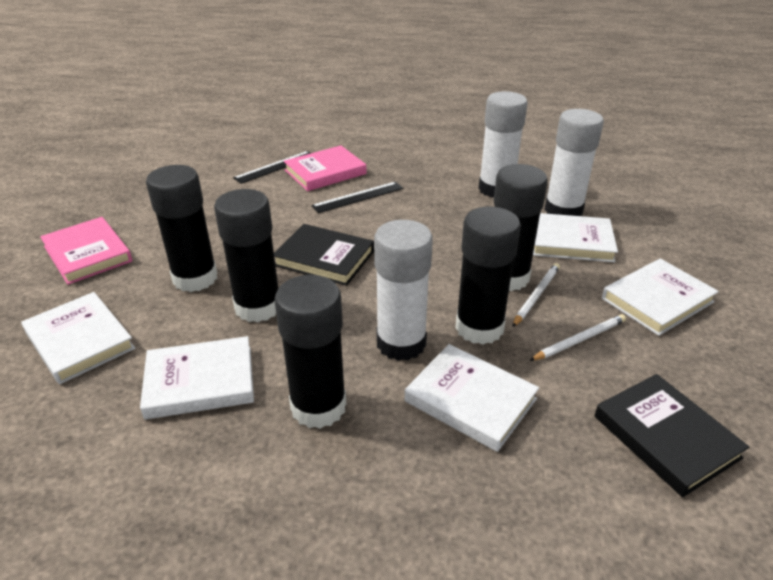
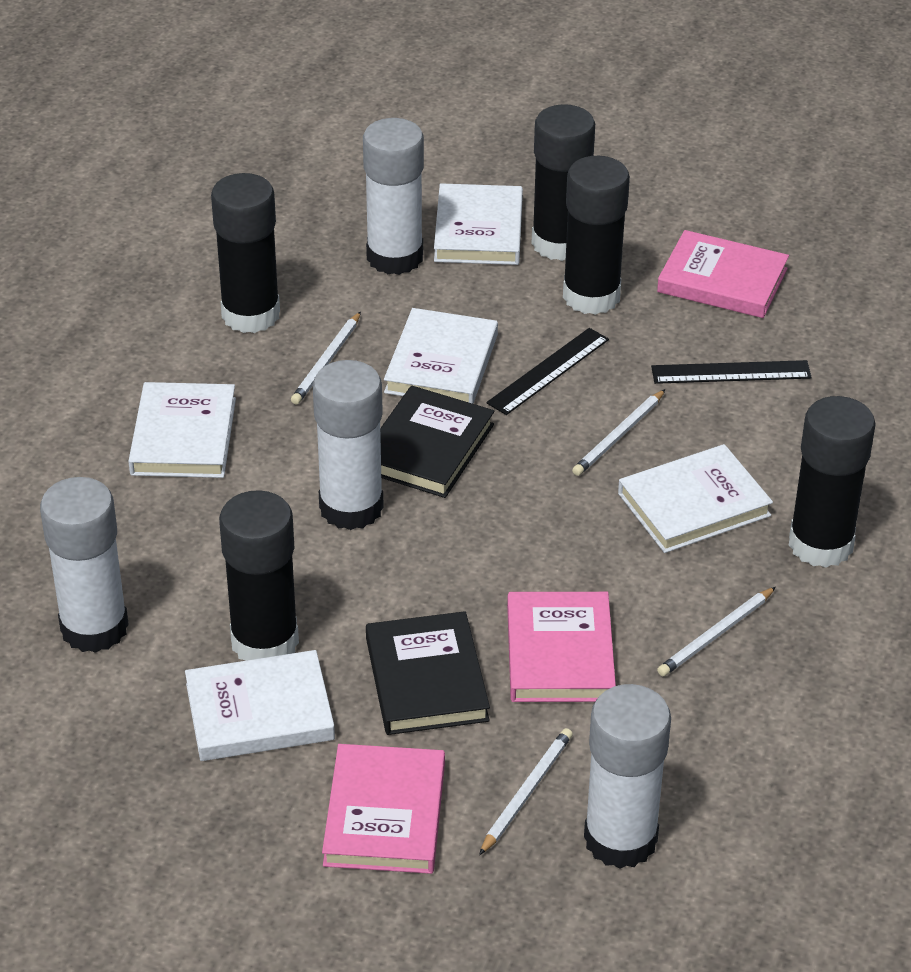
pink book: 2 -> 3
white glue stick: 3 -> 4
white pencil: 2 -> 4

